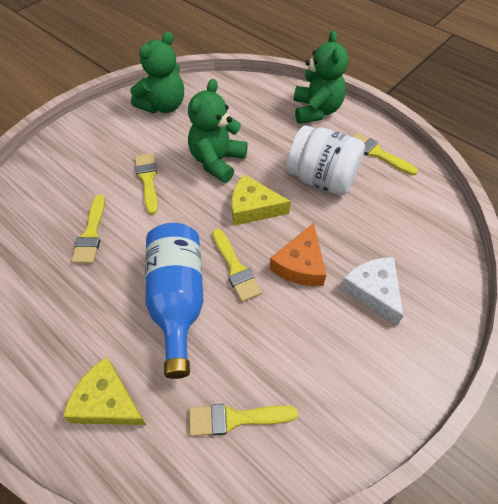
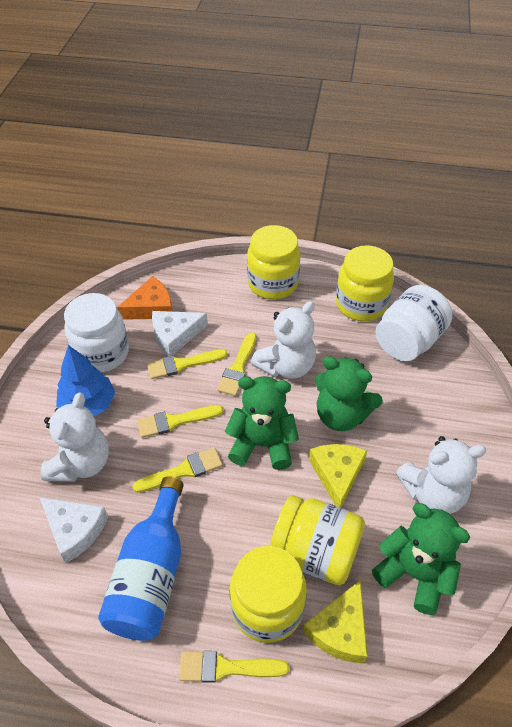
blue tree: 0 -> 1
white cheese: 1 -> 2
white jar: 1 -> 2
white teddy bear: 0 -> 3
yellow jar: 0 -> 4

